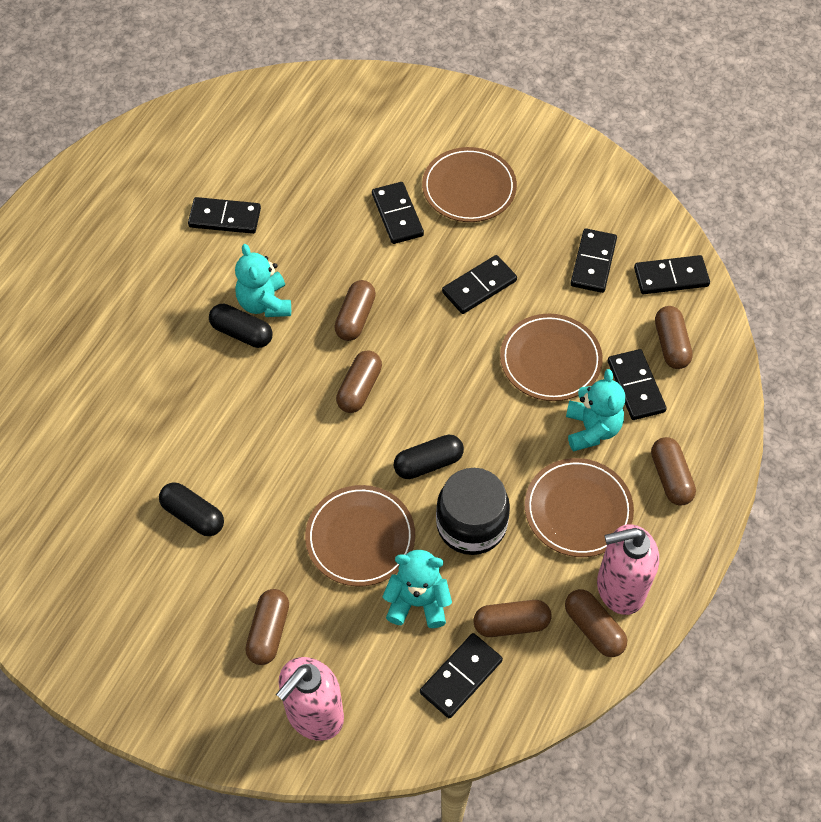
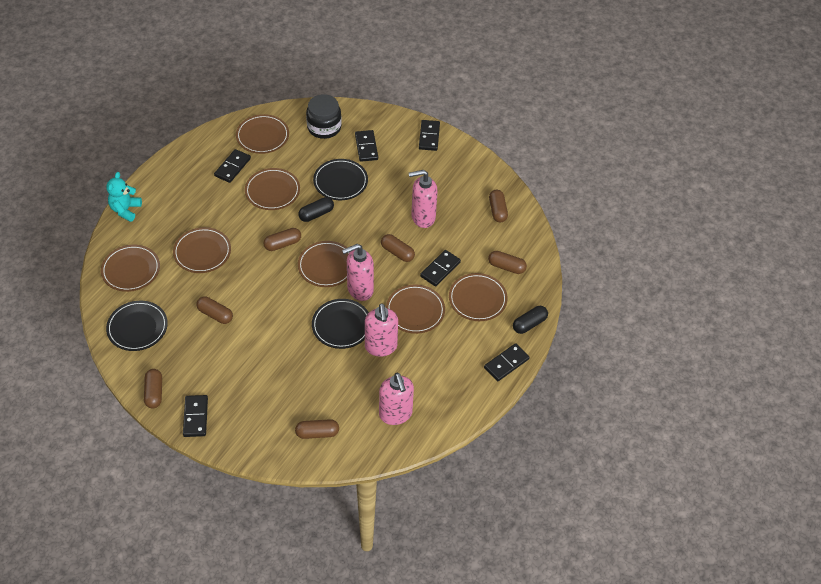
black capsule: 3 -> 2
black domino: 7 -> 6
black plate: 0 -> 3
brown plate: 4 -> 7
pink soap dispenser: 2 -> 4
turquoise teddy bear: 3 -> 1

